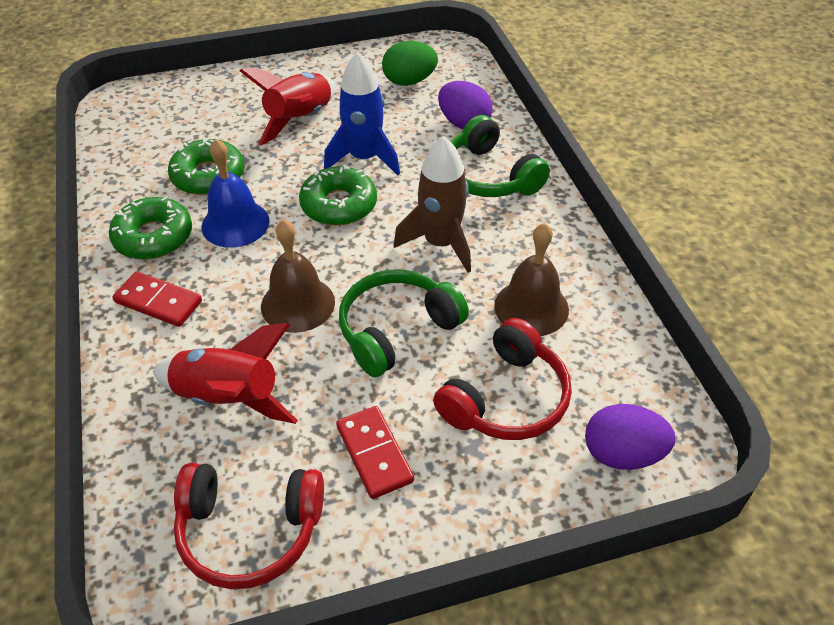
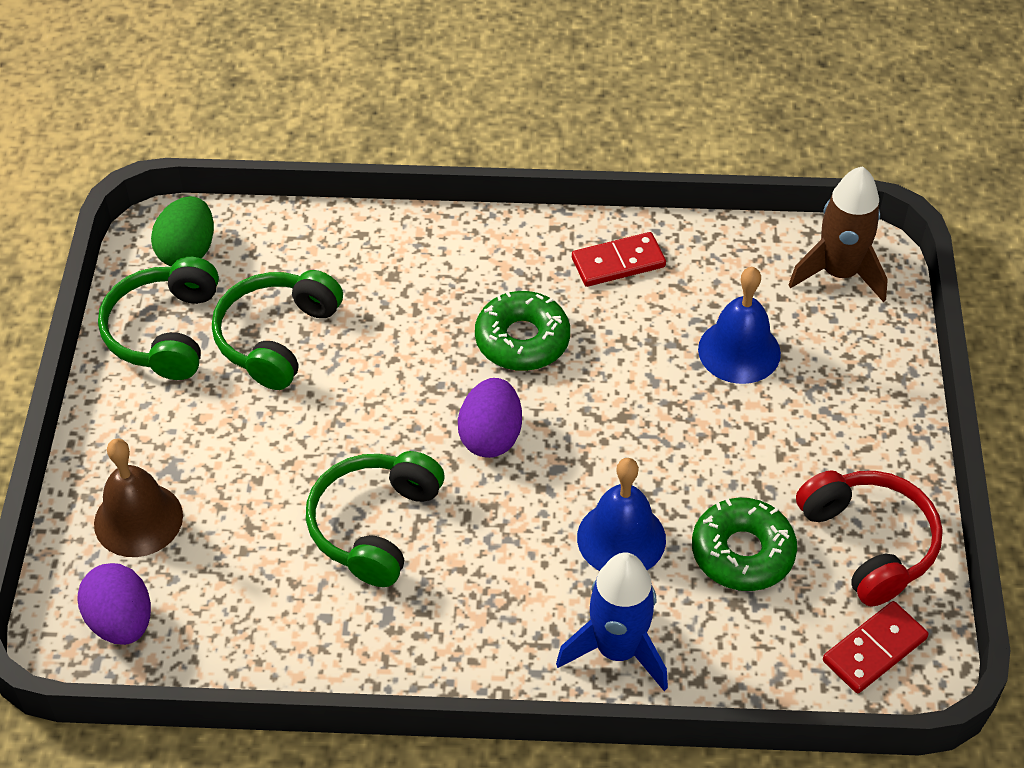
blue bell: 1 -> 2
brown bell: 2 -> 1
green donut: 3 -> 2
green headphones: 2 -> 3
red headphones: 2 -> 1
red rocket: 2 -> 0

